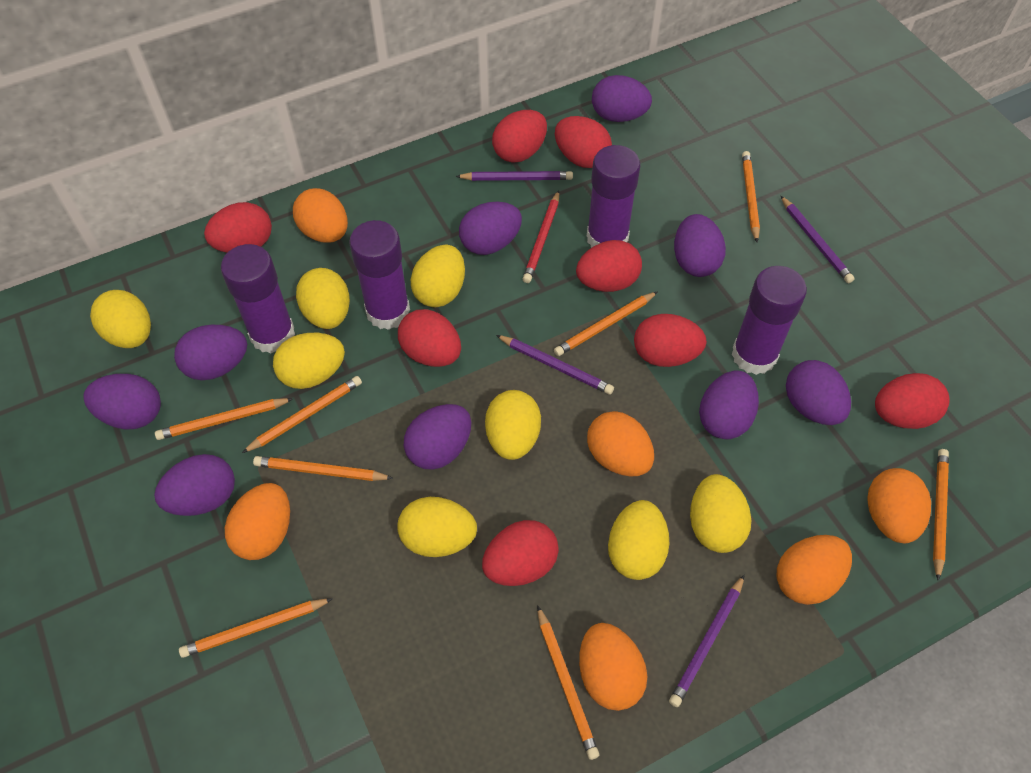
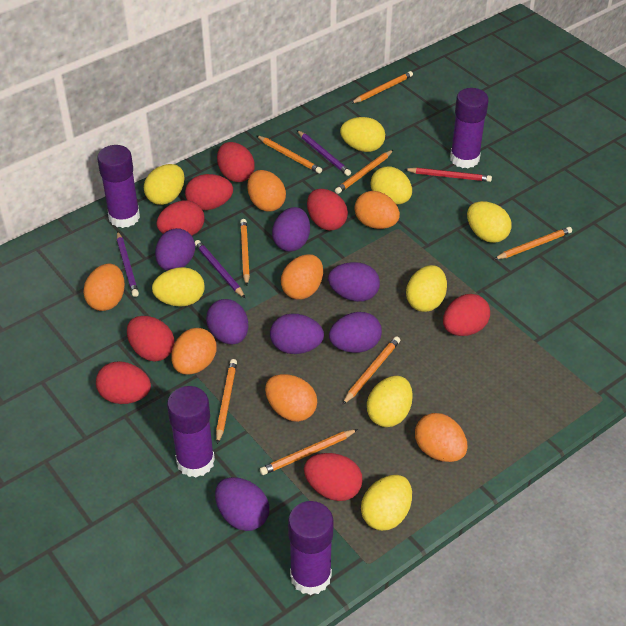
orange egg: 6 -> 7
purple egg: 9 -> 7
purple pencil: 4 -> 3

